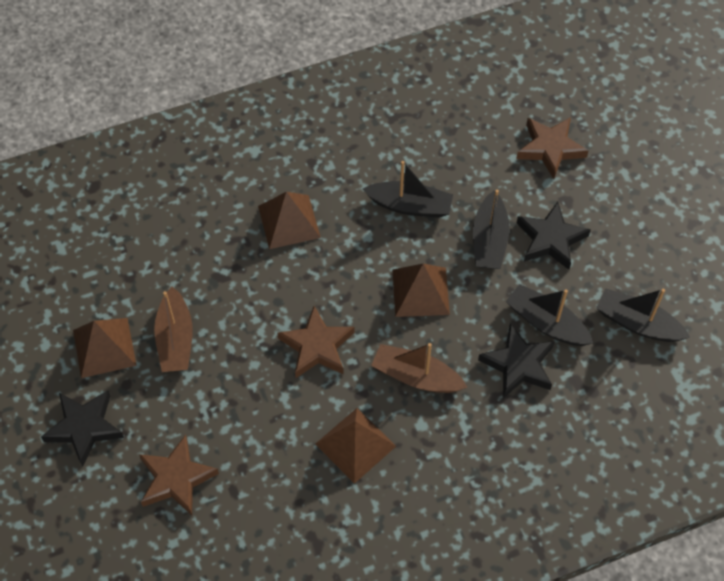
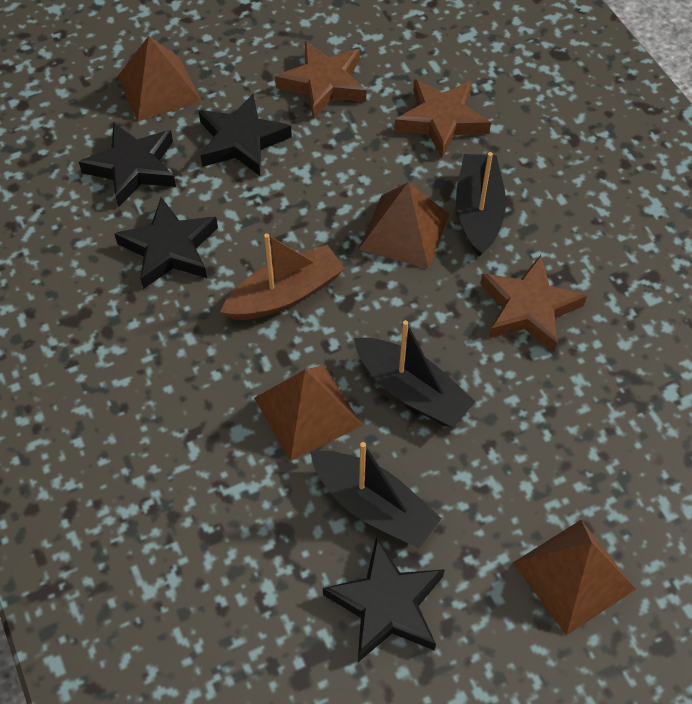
black boat: 4 -> 3
black star: 3 -> 4
brown boat: 2 -> 1

